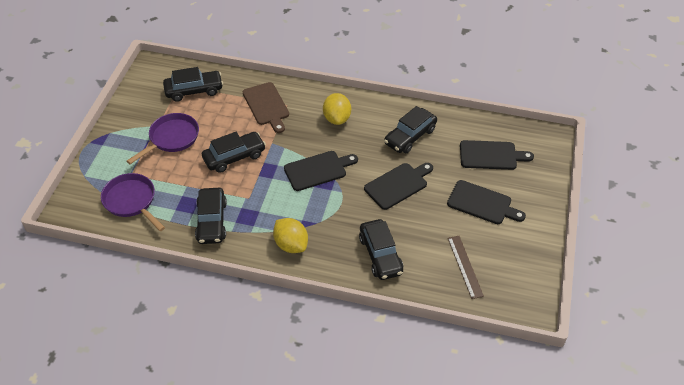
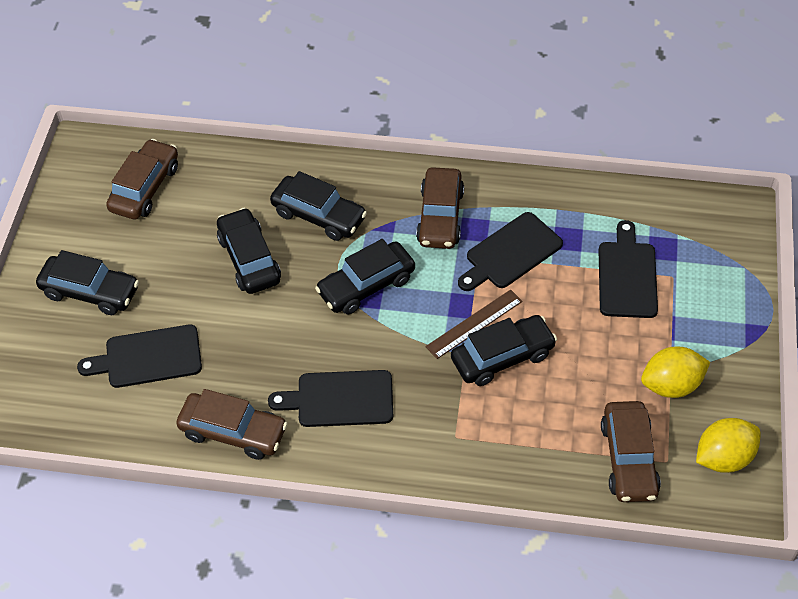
brown car: 0 -> 4
brown cutting board: 1 -> 0
purple pan: 2 -> 0

